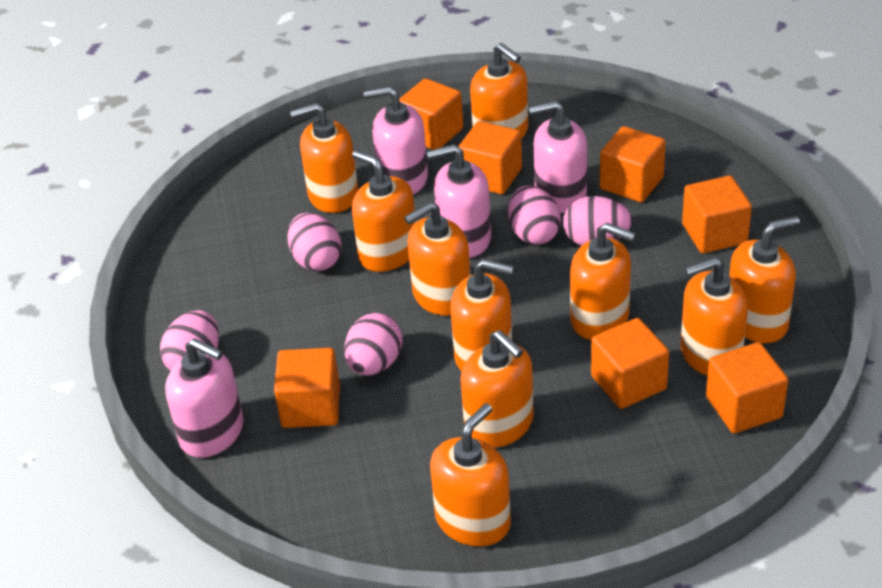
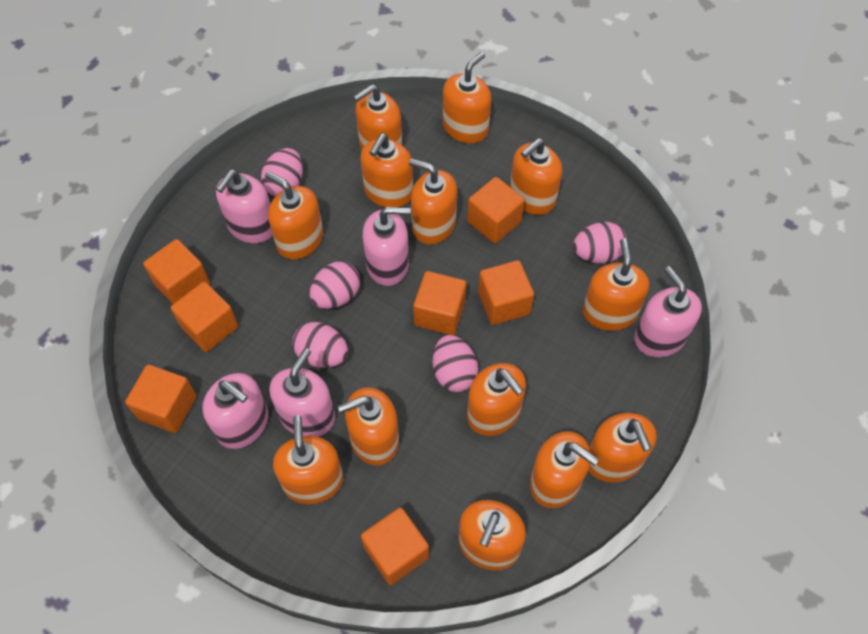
orange soap dispenser: 10 -> 13
pink soap dispenser: 4 -> 5

